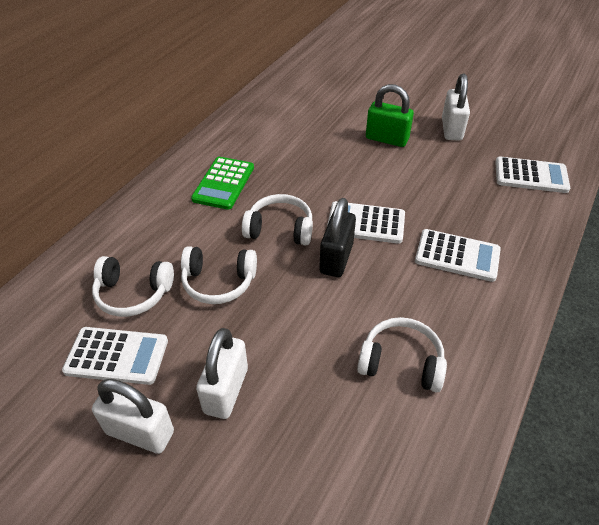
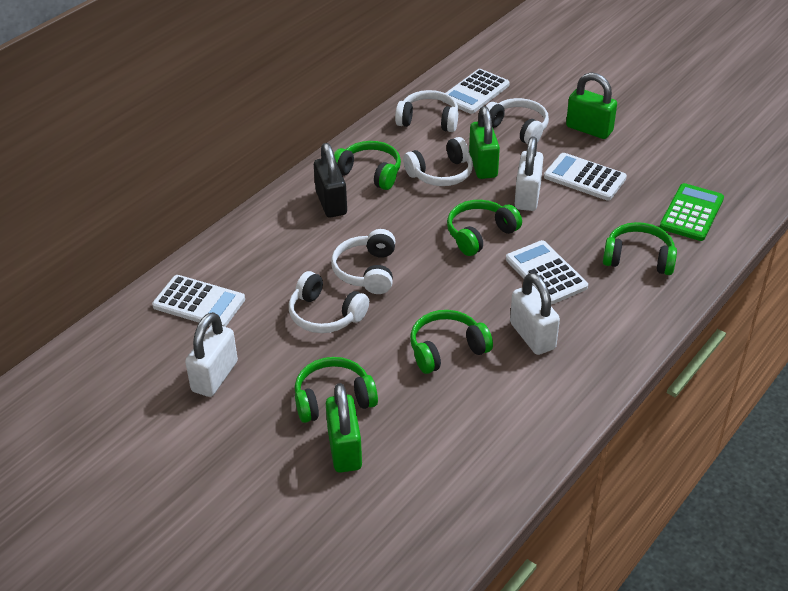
green headphones: 0 -> 5
green padlock: 1 -> 3
white headphones: 4 -> 5

